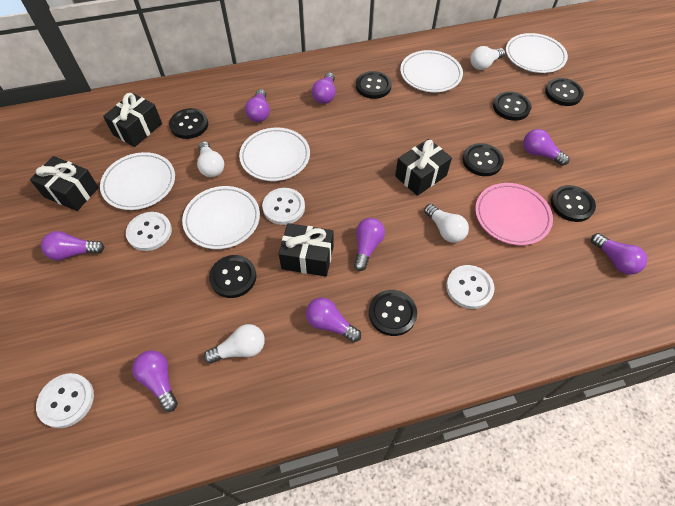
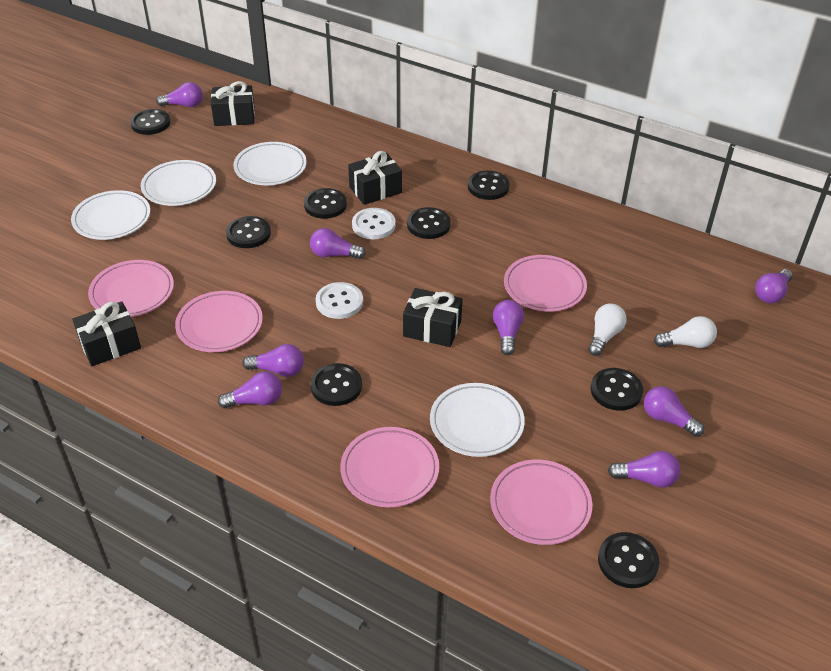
pink plate: 1 -> 5
white button: 4 -> 2
white light bulb: 4 -> 2
white plate: 5 -> 4

